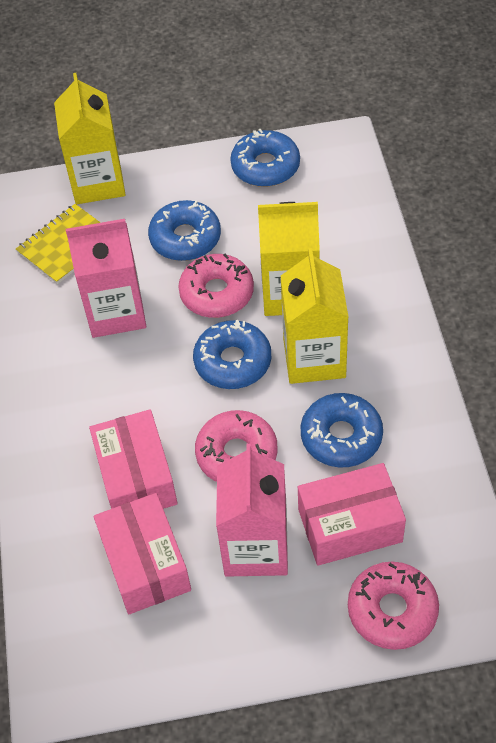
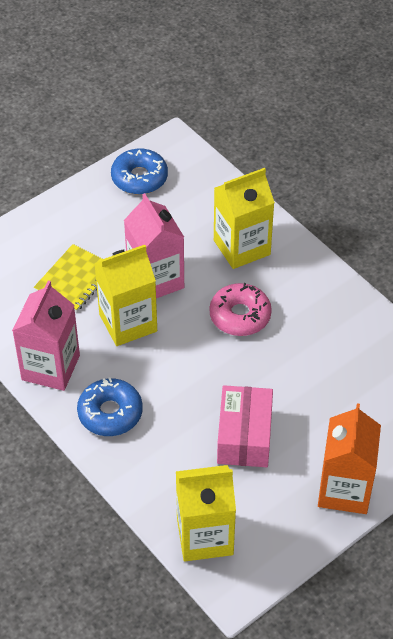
blue donut: 4 -> 2
orange carton: 0 -> 1
pink box: 3 -> 1
pink donut: 3 -> 1

